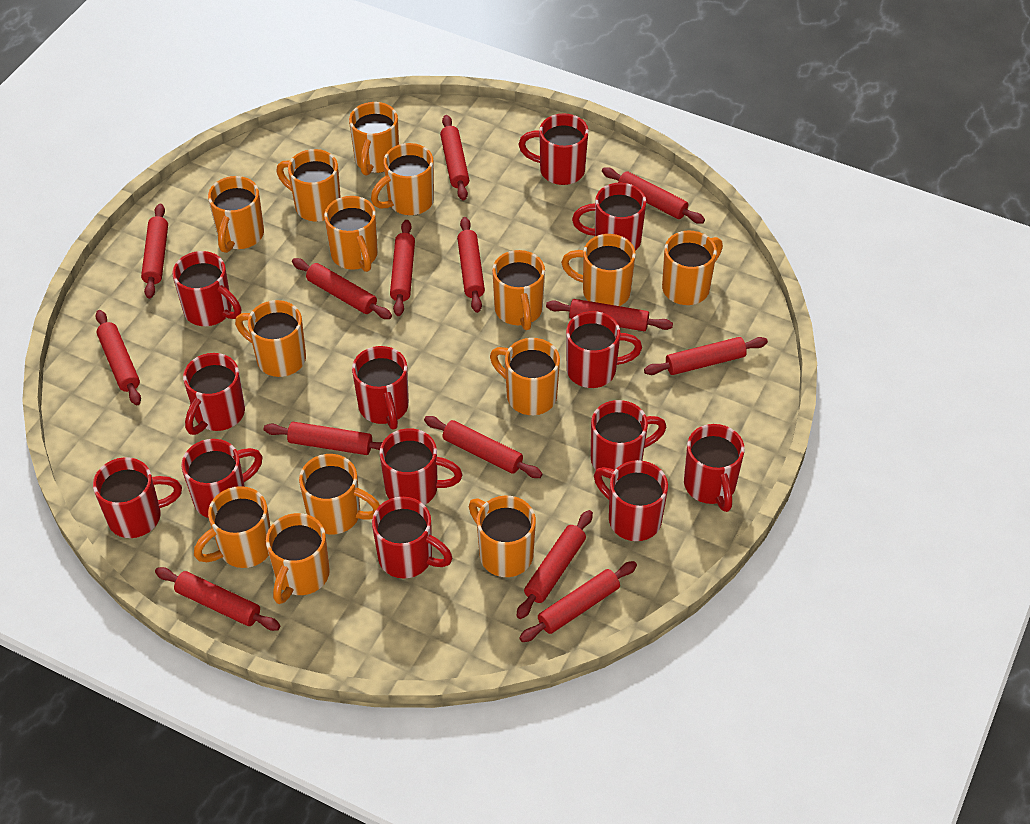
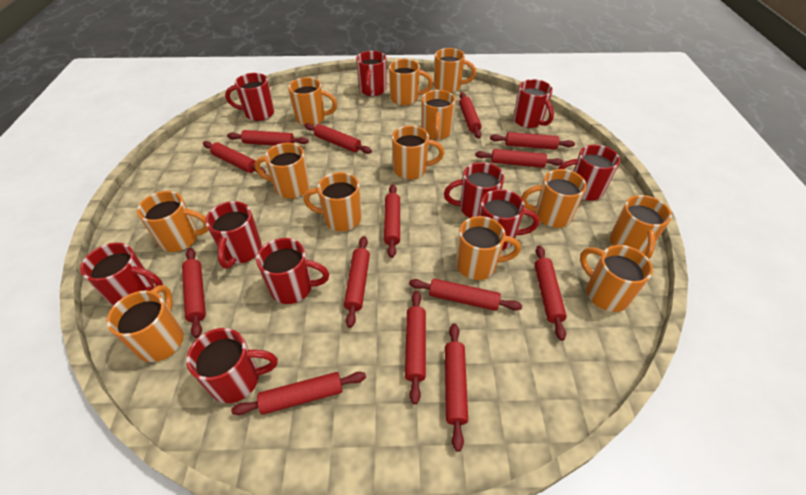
orange mug: 14 -> 13
red mug: 13 -> 10

